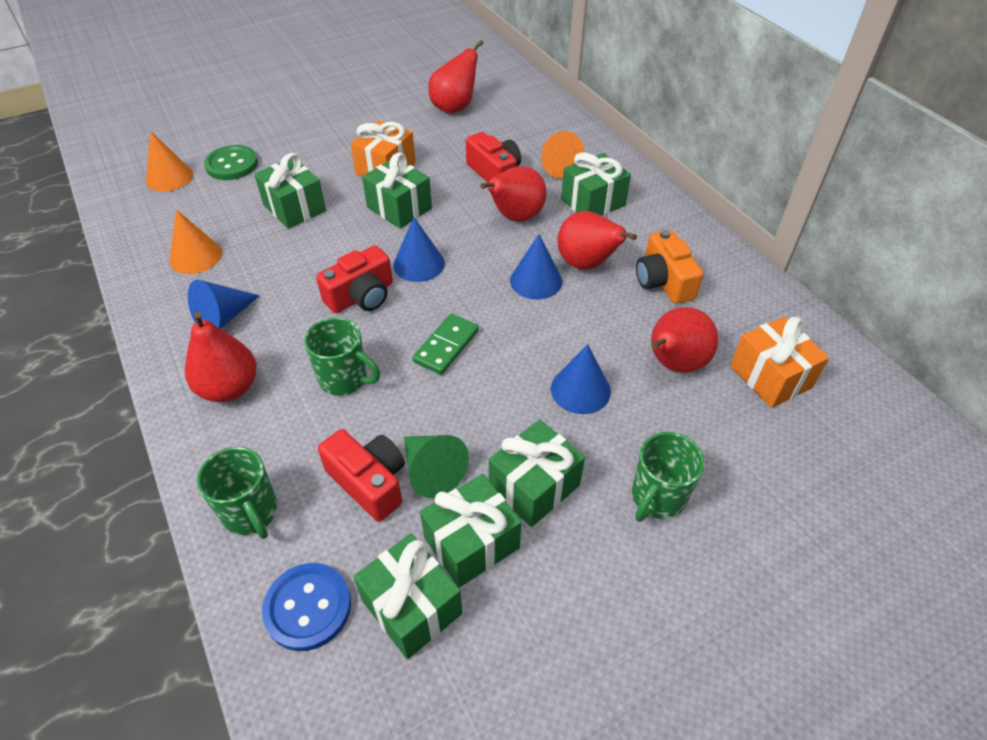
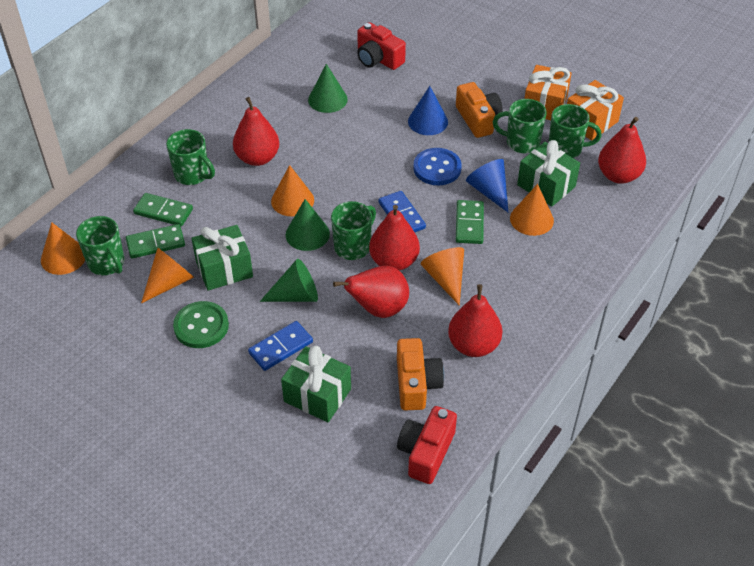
blue cone: 4 -> 2
blue domino: 0 -> 2
green cone: 1 -> 3
green domino: 1 -> 3
green gift: 6 -> 3
green mug: 3 -> 5
orange camera: 1 -> 2
orange cone: 3 -> 5
red camera: 3 -> 2

